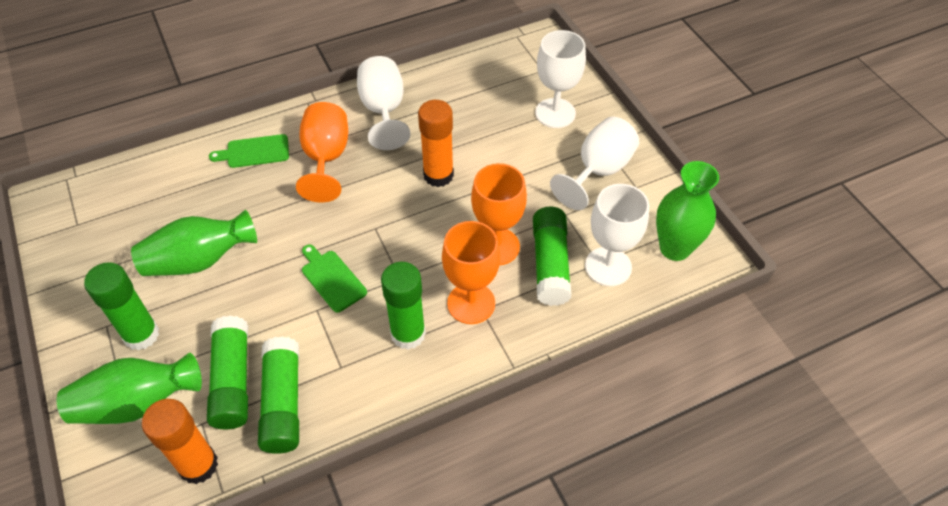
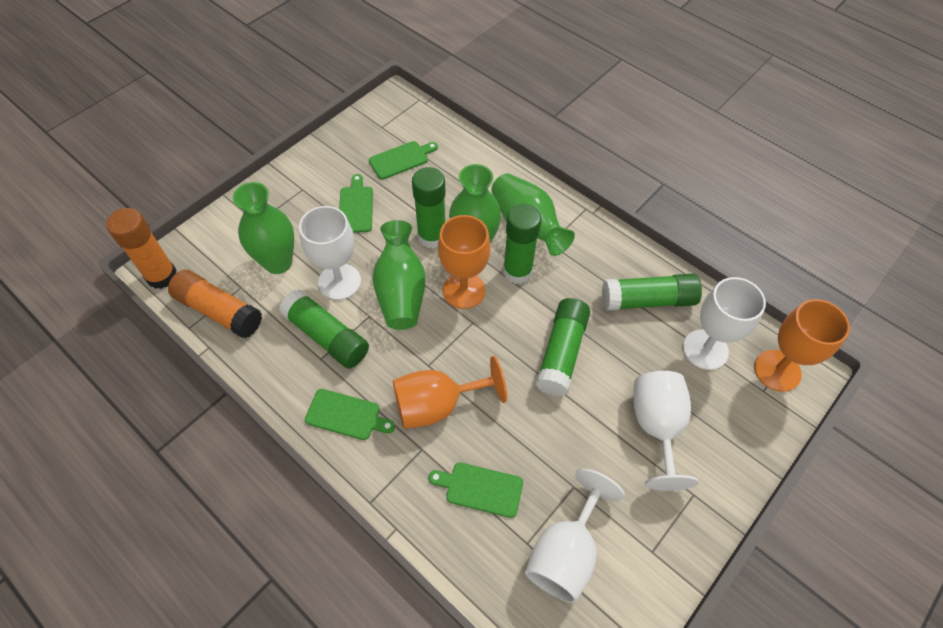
green cutting board: 2 -> 4
green vase: 3 -> 4

